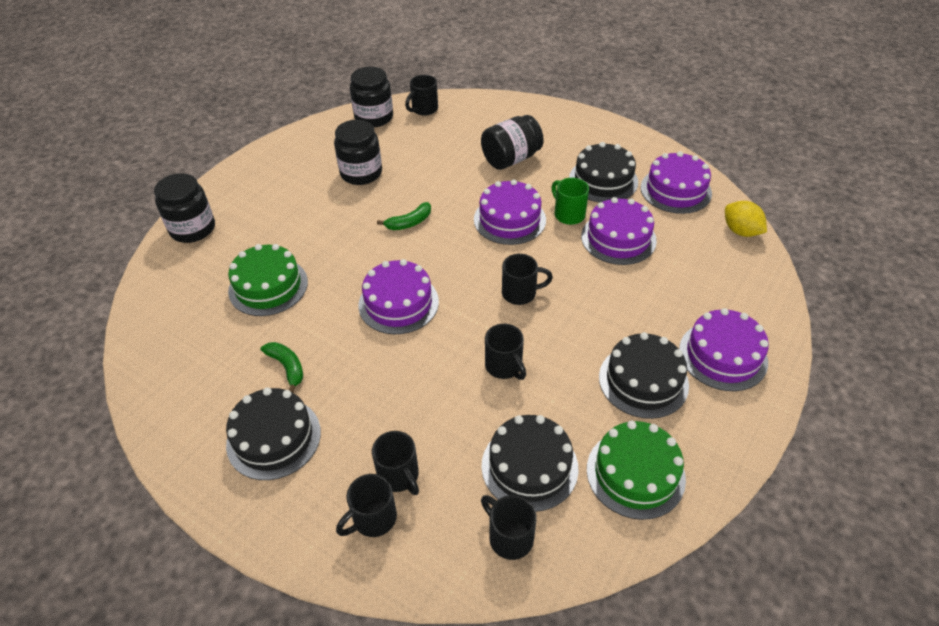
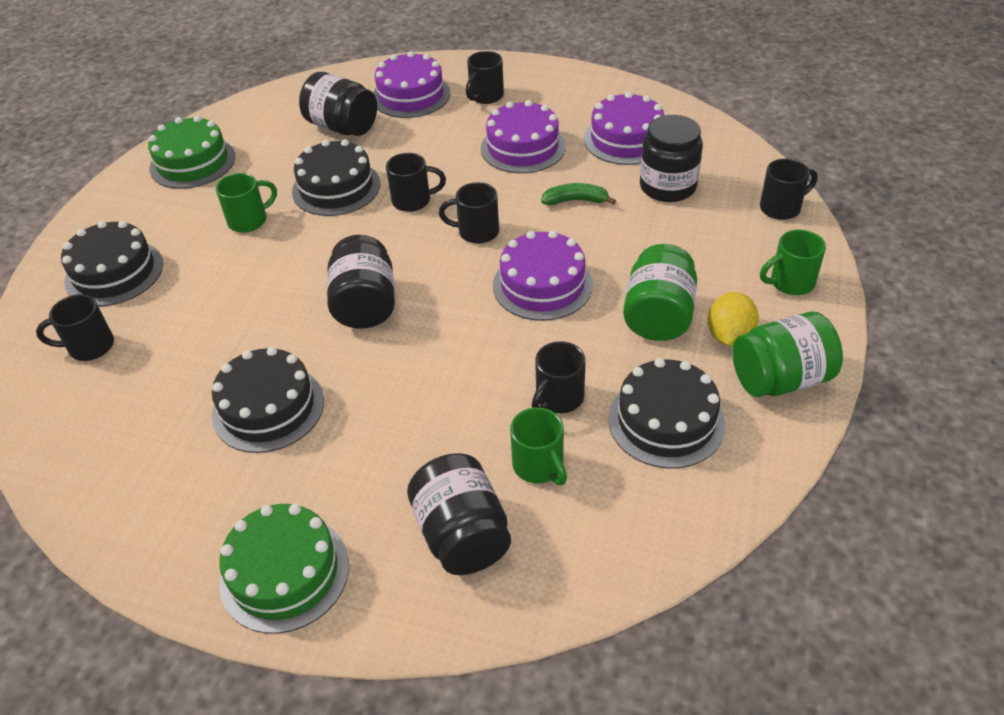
green banana: 2 -> 1
green jar: 0 -> 2
green mug: 1 -> 3
purple cake: 5 -> 4

